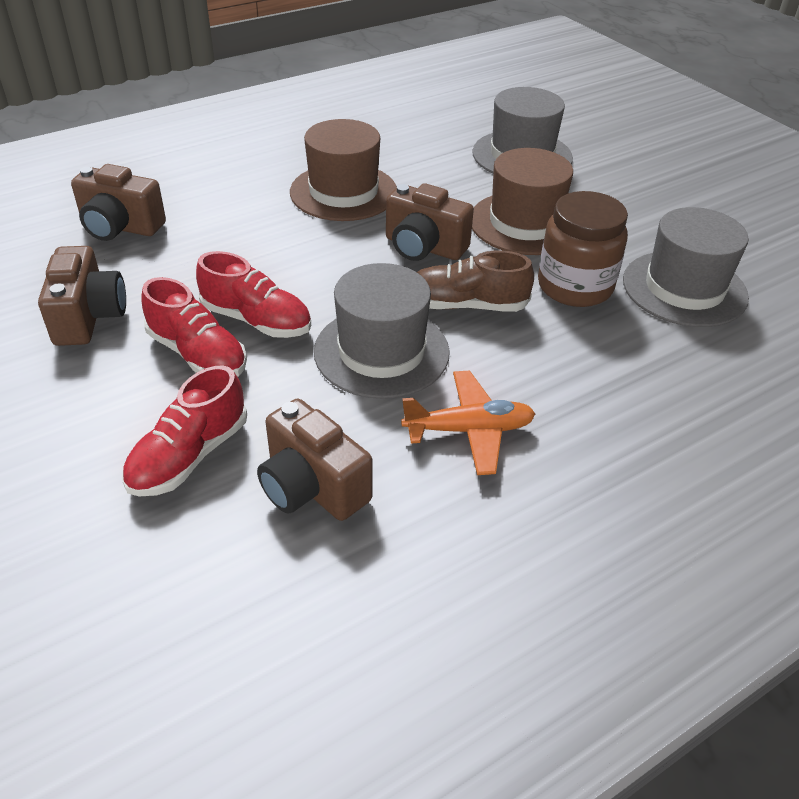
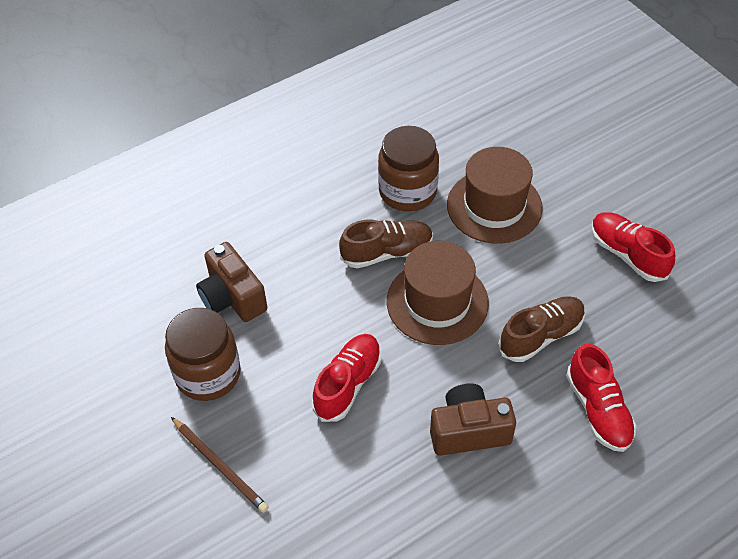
brown camera: 4 -> 2
brown jar: 1 -> 2
brown pencil: 0 -> 1
brown shoe: 1 -> 2
grey hat: 3 -> 0
orange plane: 1 -> 0

